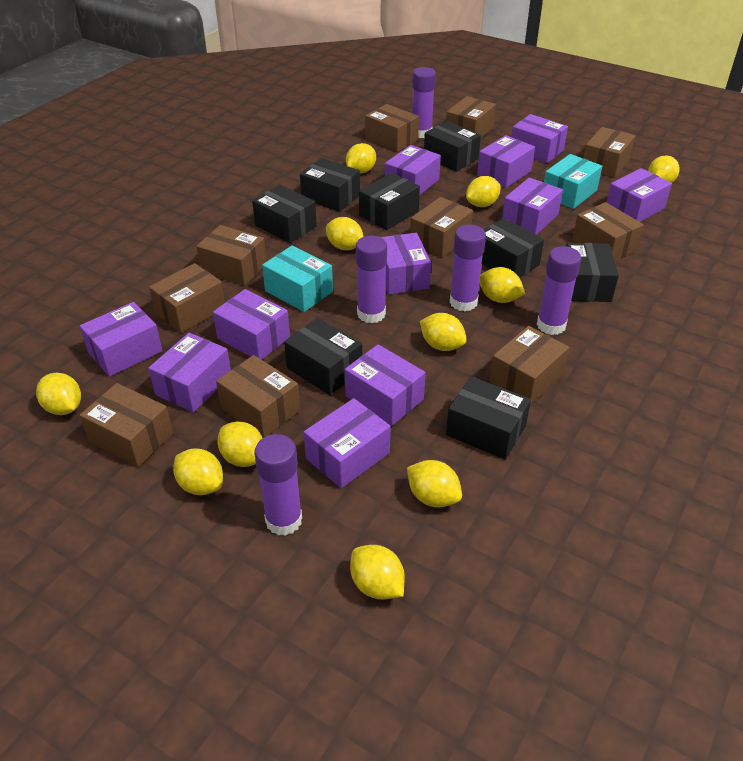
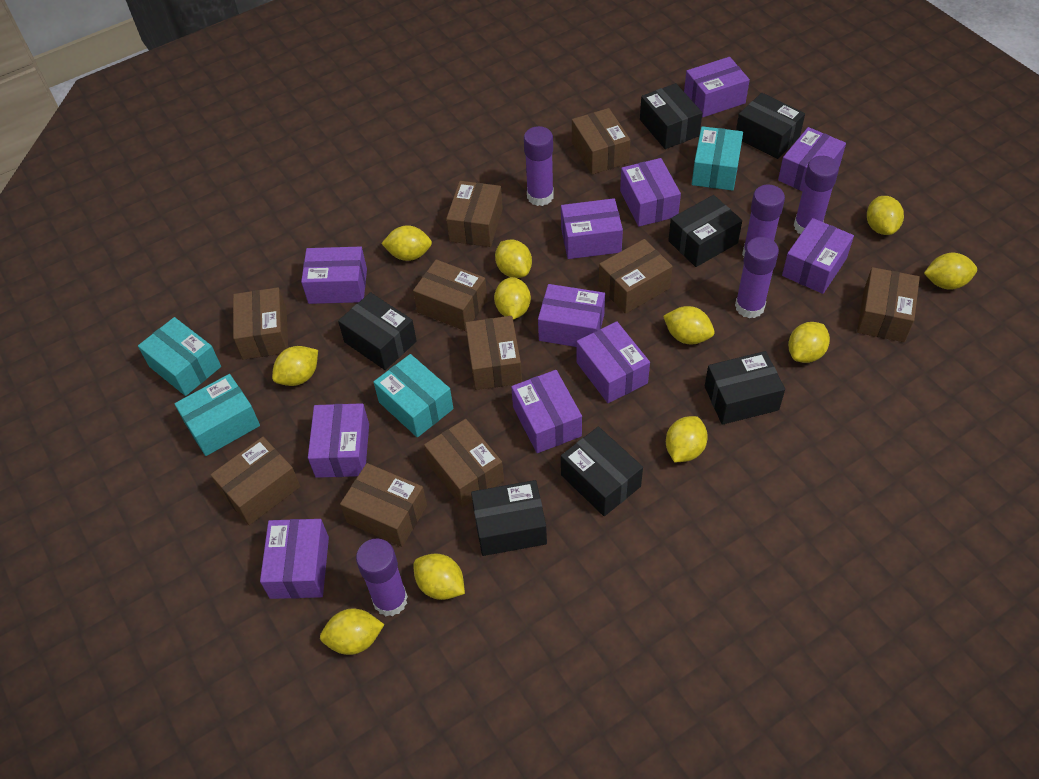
black box: 8 -> 7
turquoise box: 2 -> 4

